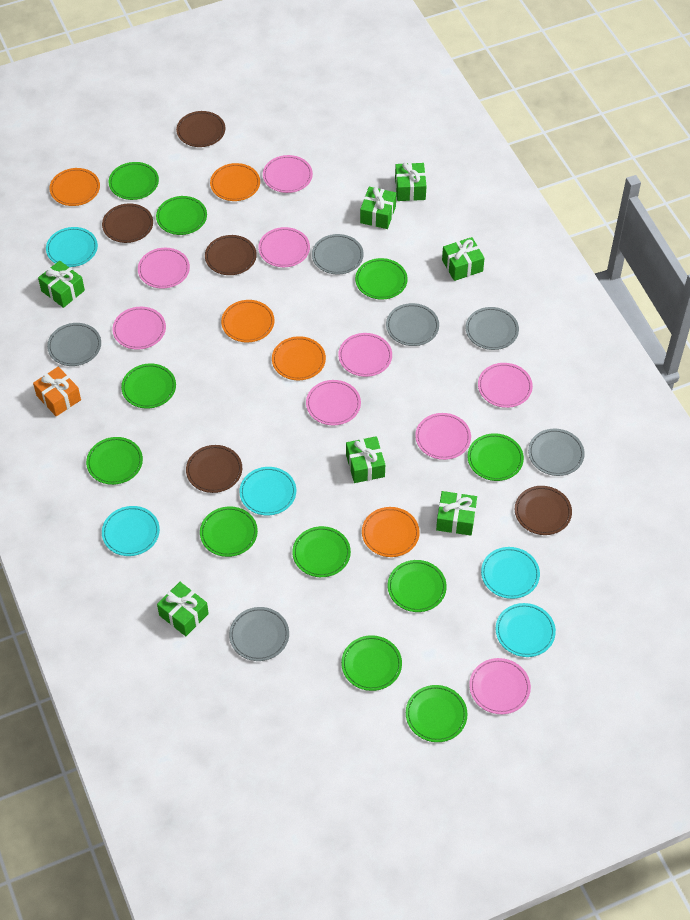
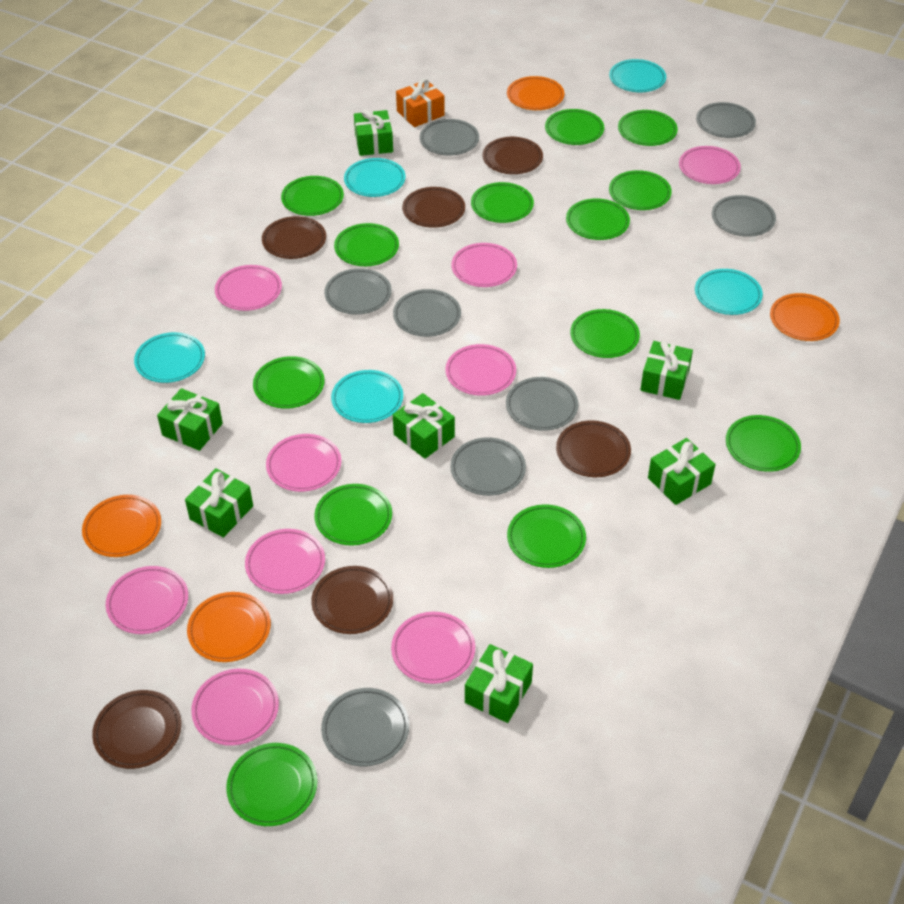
brown plate: 5 -> 6
green plate: 11 -> 13
grey plate: 6 -> 8
orange plate: 5 -> 4

